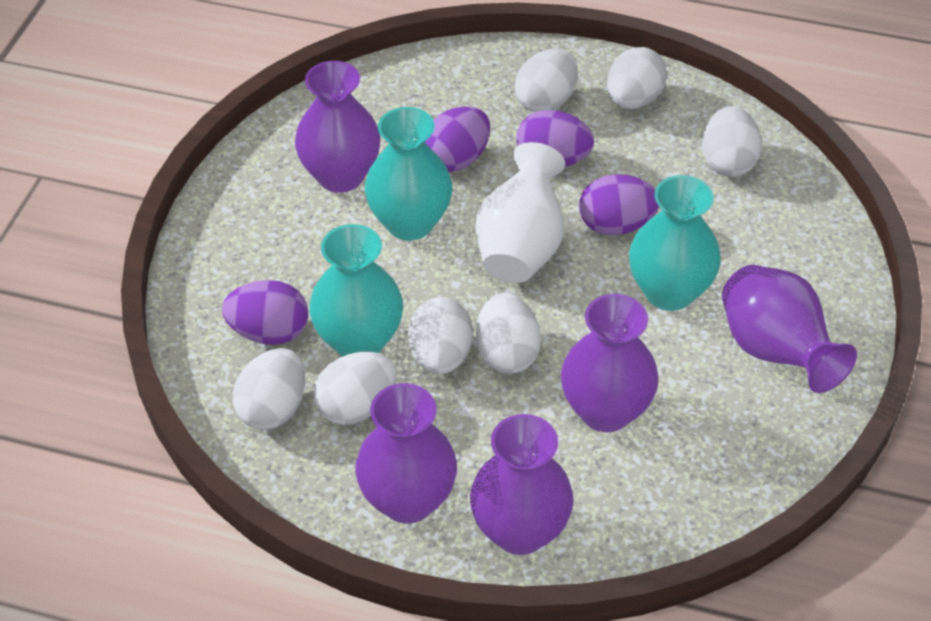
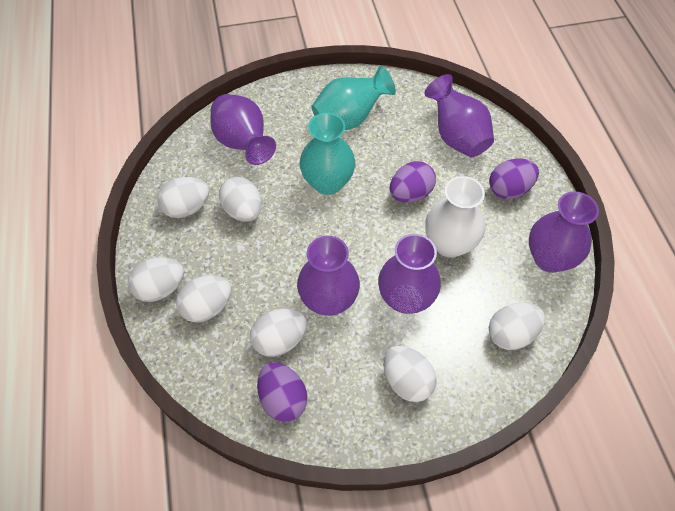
purple egg: 4 -> 3
turquoise vase: 3 -> 2

